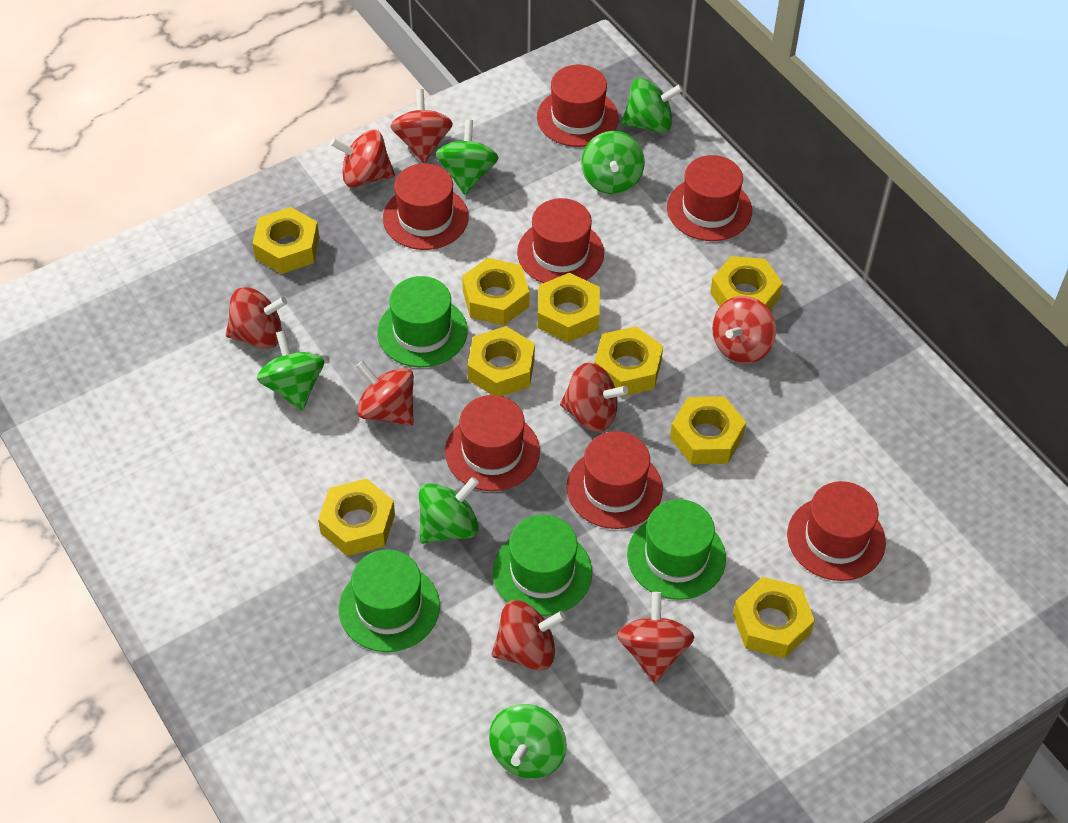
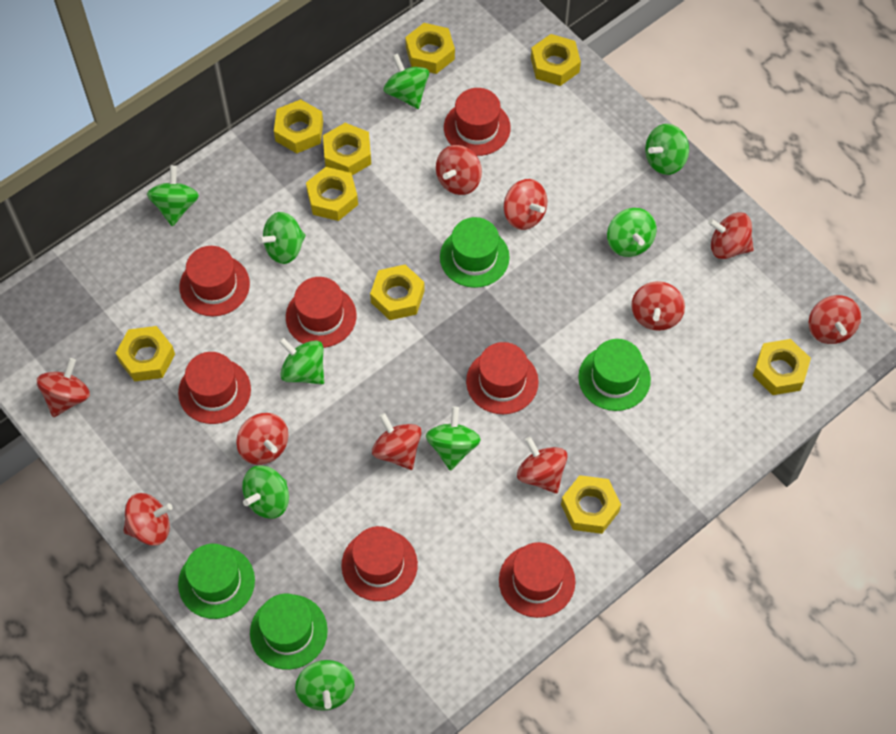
green spinning top: 6 -> 9
red spinning top: 8 -> 10

